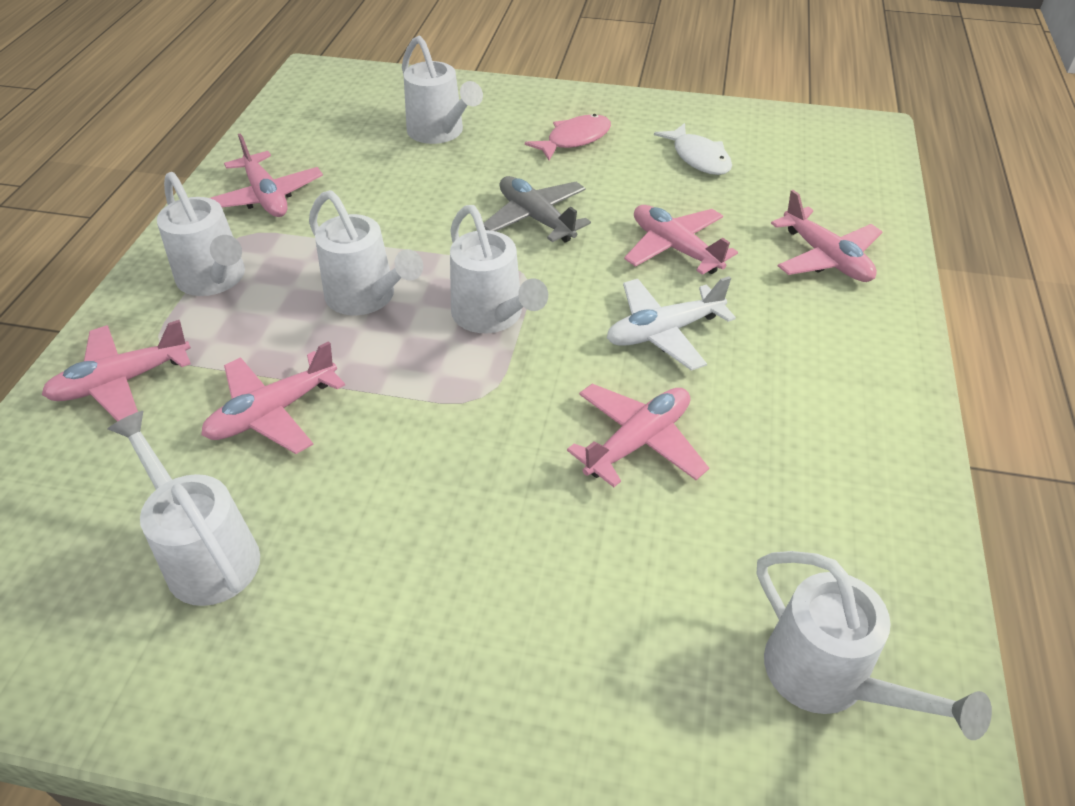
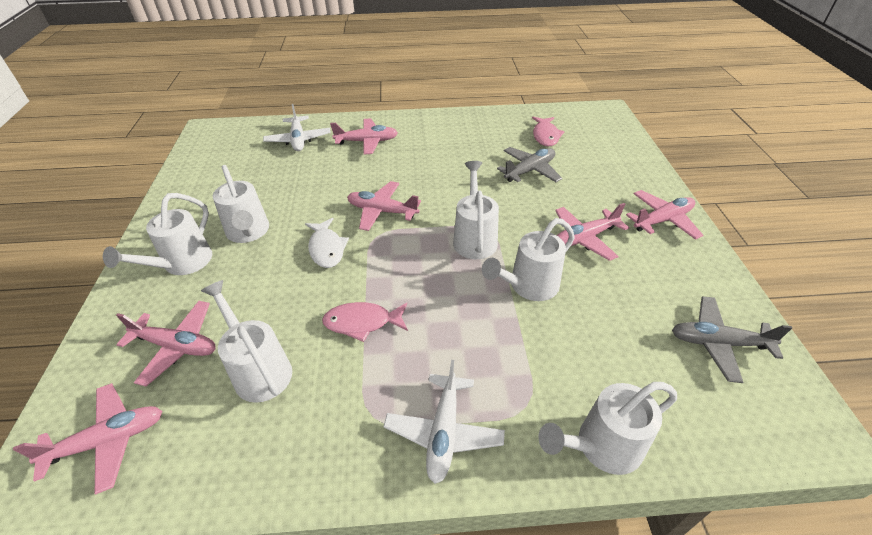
grey plane: 1 -> 2
pink fish: 1 -> 2
white plane: 1 -> 2

